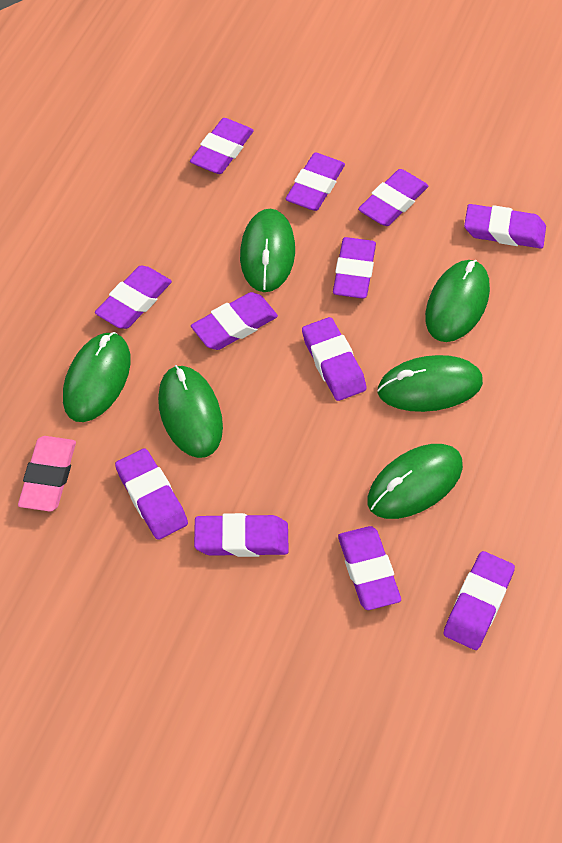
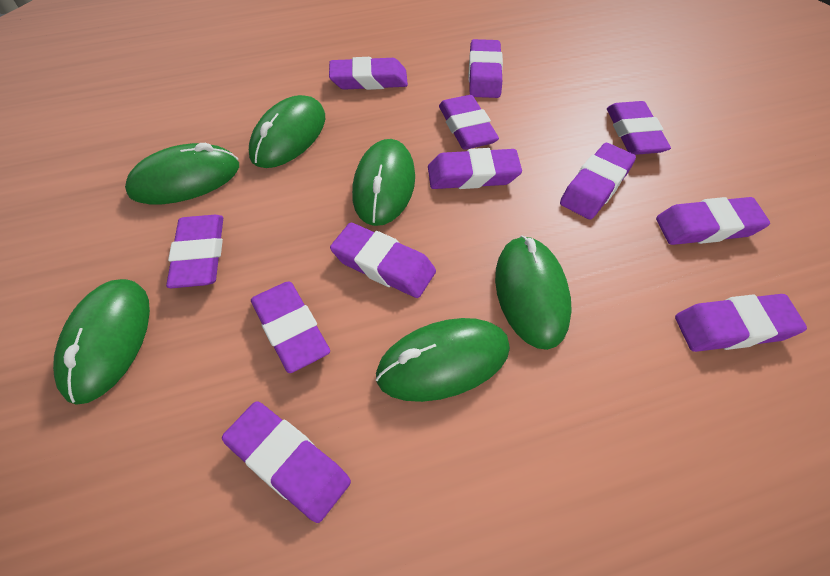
pink eraser: 1 -> 0

